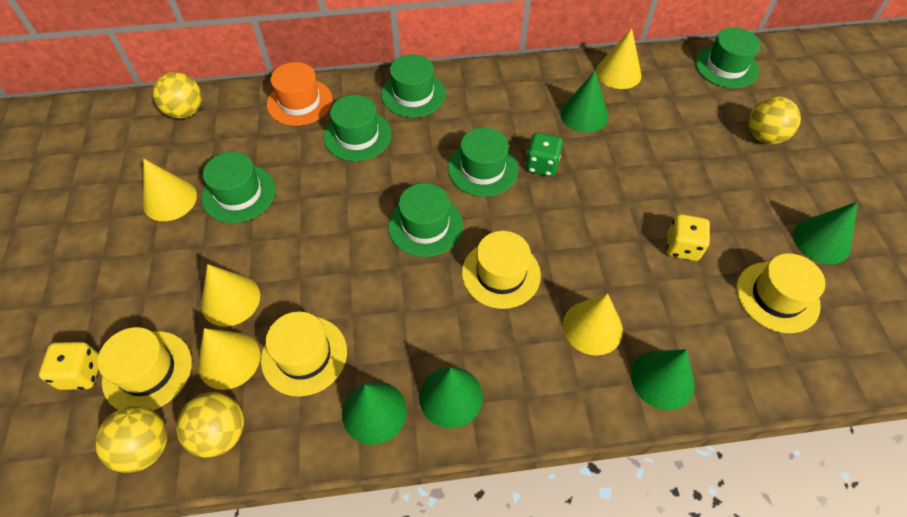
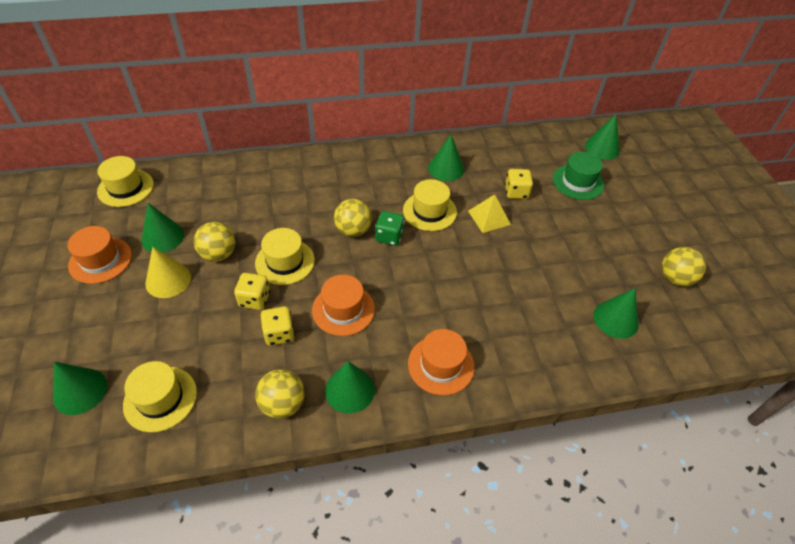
green cone: 5 -> 6
green hat: 6 -> 1
orange hat: 1 -> 3
yellow cone: 5 -> 1
yellow dice: 2 -> 3
yellow pyramid: 0 -> 1

